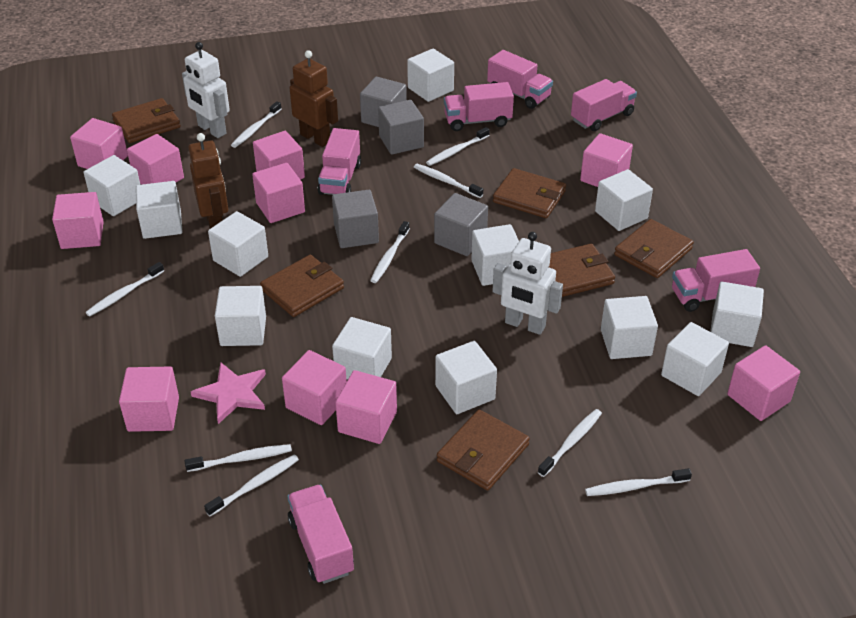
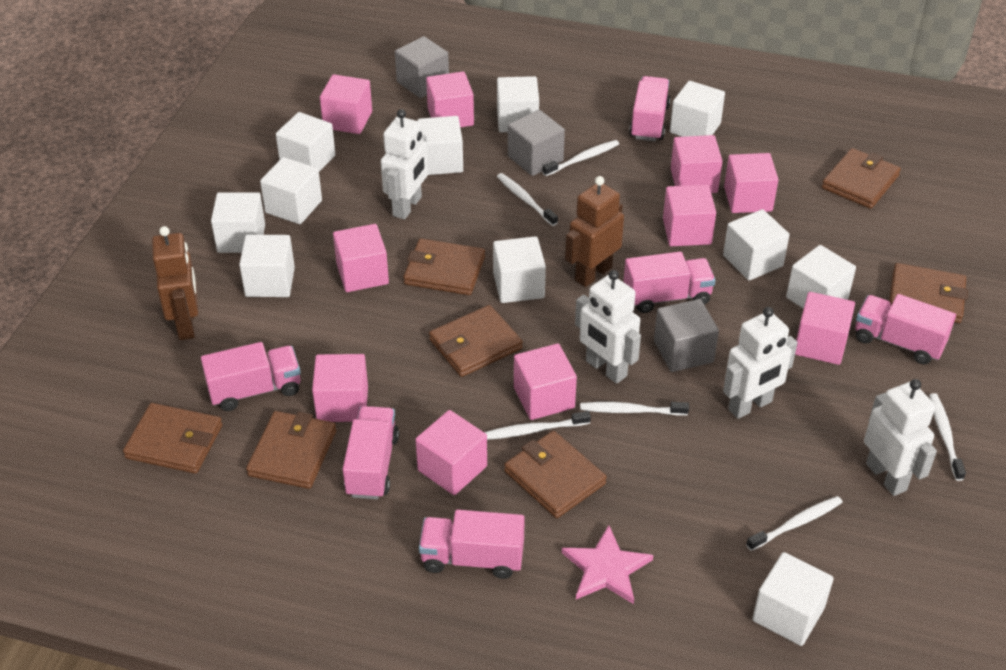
brown wallet: 6 -> 7
grey cube: 4 -> 3
white cube: 12 -> 11
white robot: 2 -> 4
white toothbrush: 9 -> 6

